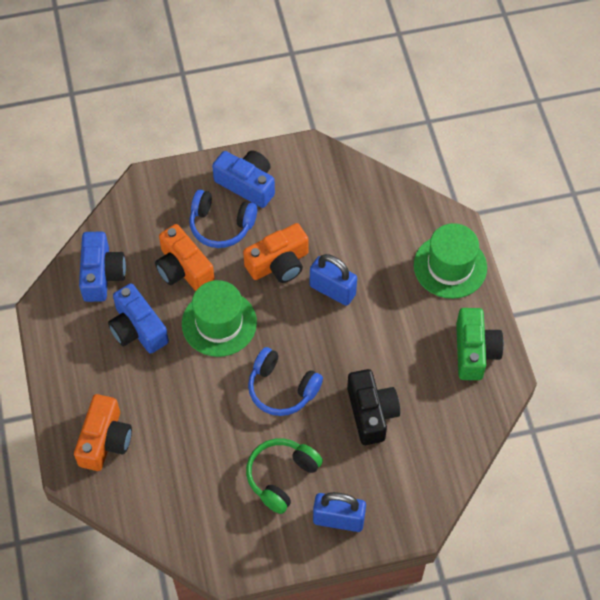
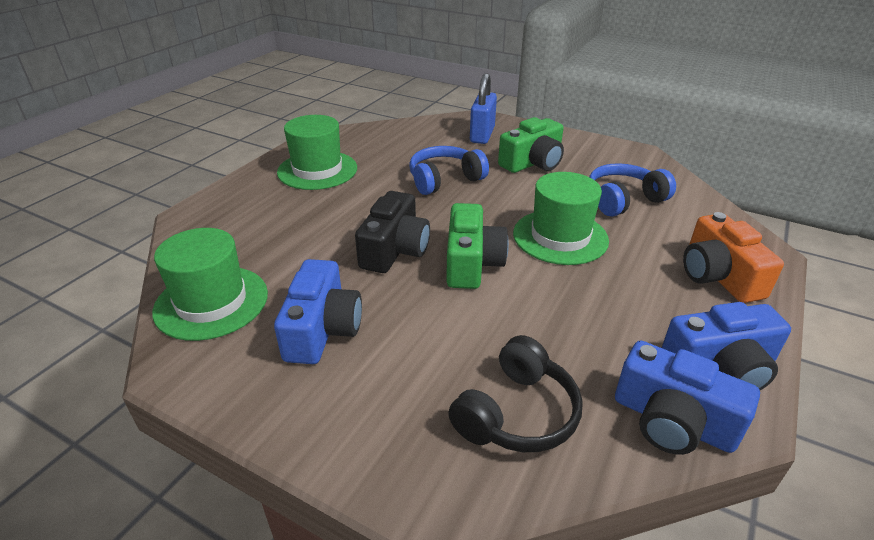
black headphones: 0 -> 1
blue padlock: 2 -> 1
green camera: 1 -> 2
green hat: 2 -> 3
green headphones: 1 -> 0
orange camera: 3 -> 1

